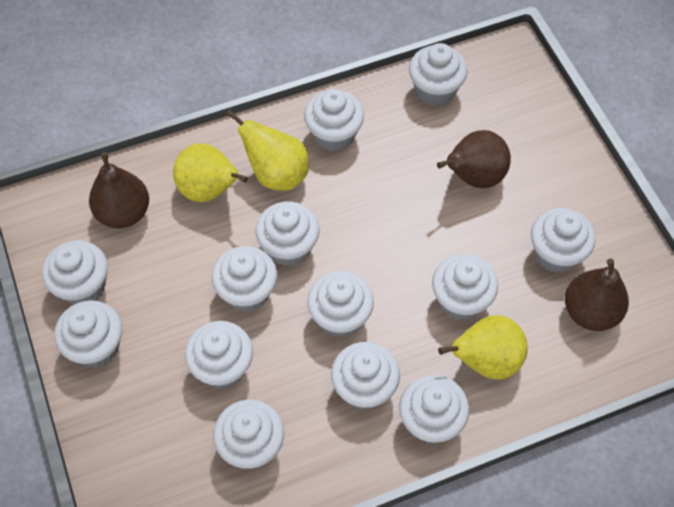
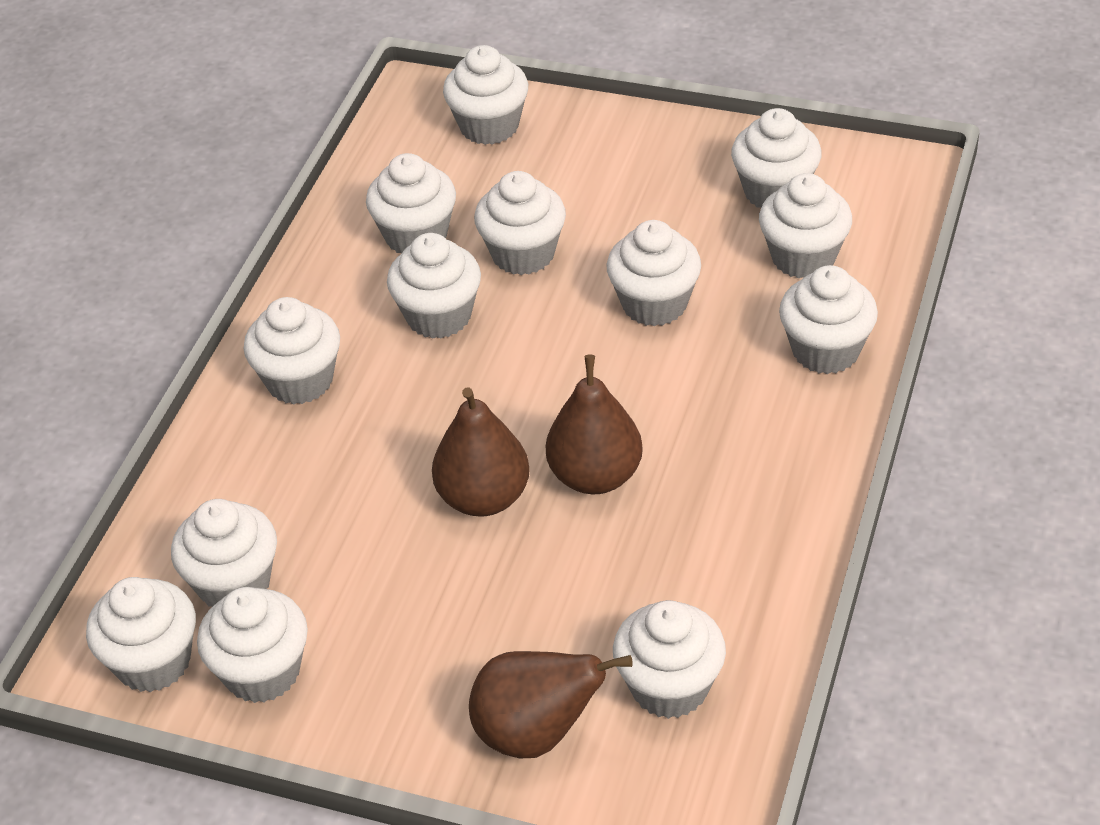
yellow pear: 3 -> 0

